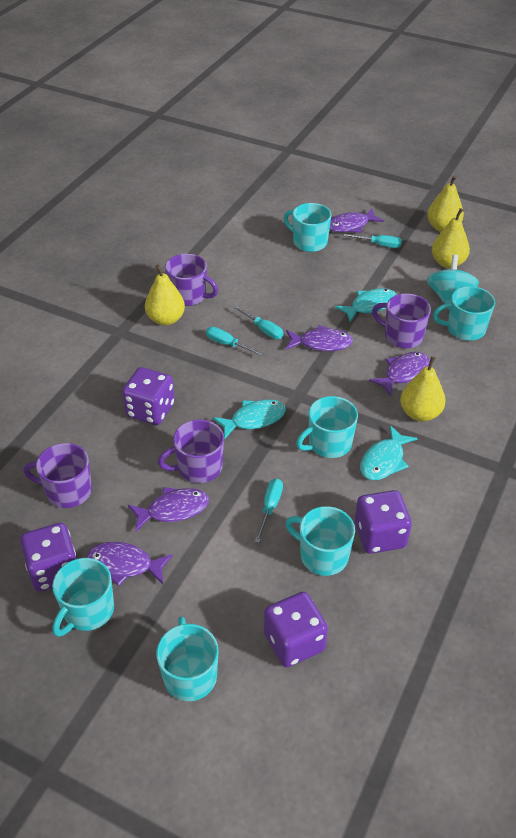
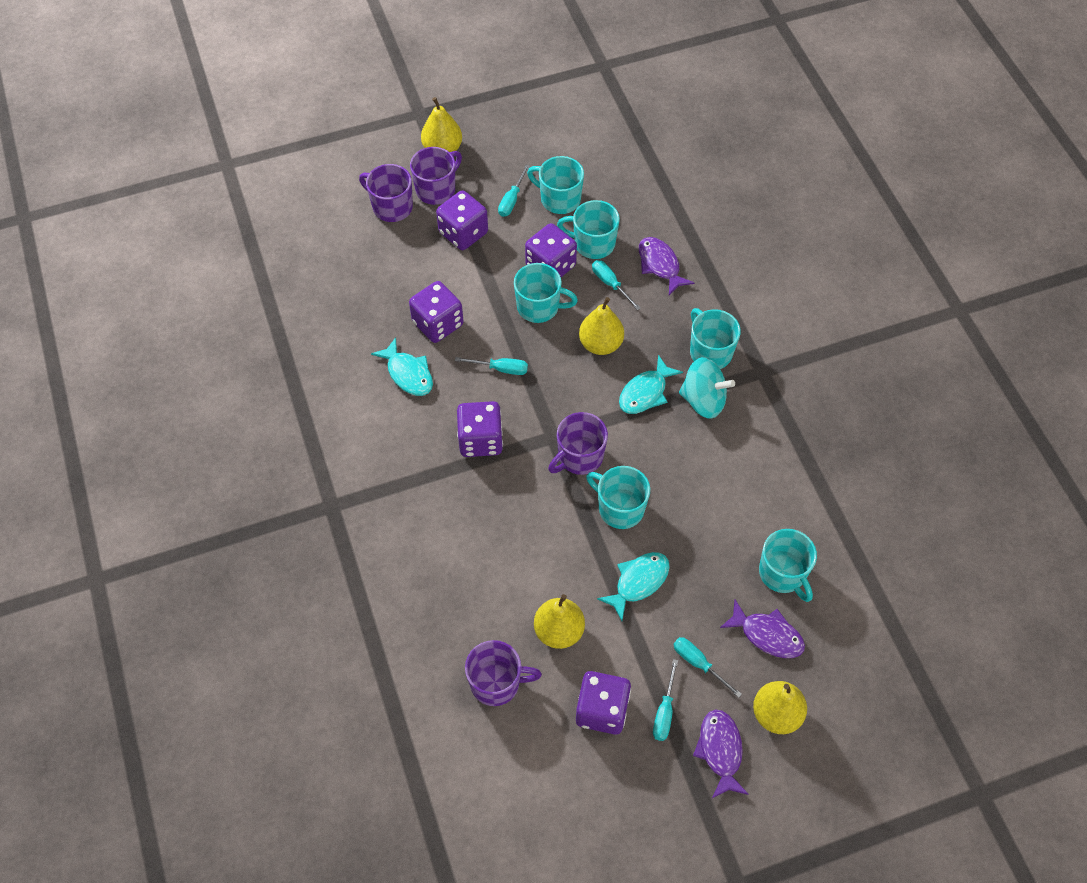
purple dice: 4 -> 5
purple fish: 5 -> 3
turquoise screwdriver: 4 -> 5

